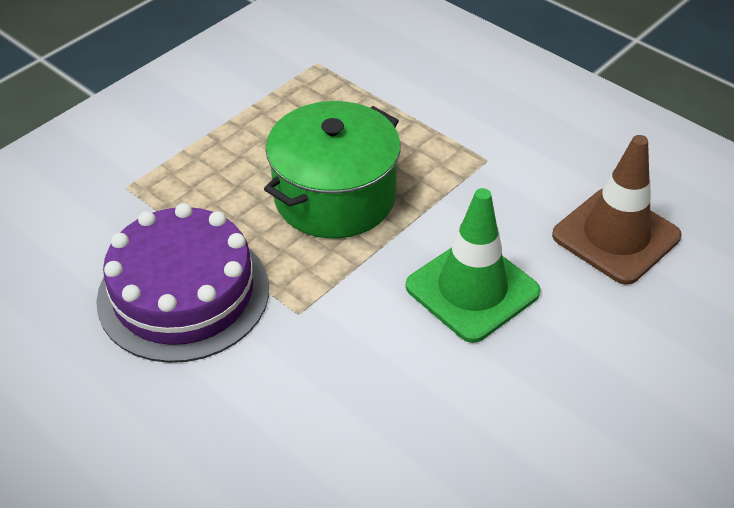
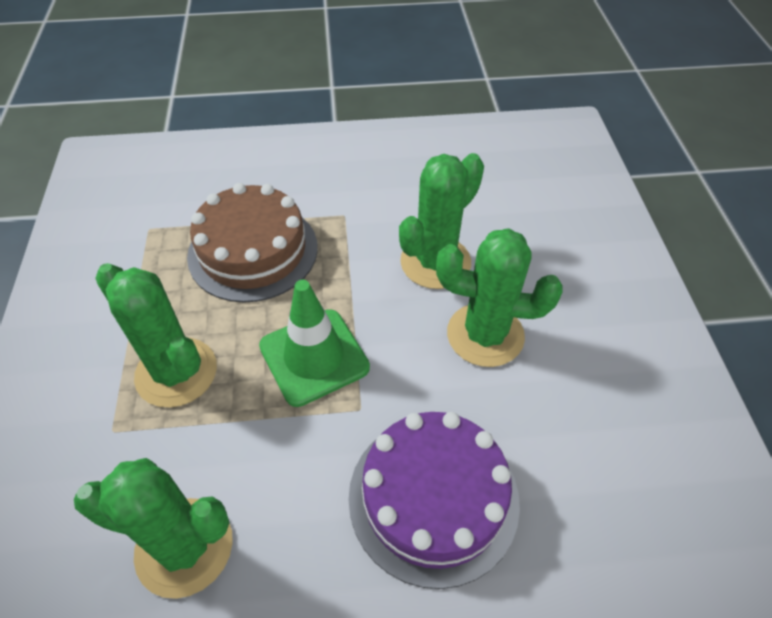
brown cake: 0 -> 1
brown traffic cone: 1 -> 0
green cactus: 0 -> 4
green pot: 1 -> 0

